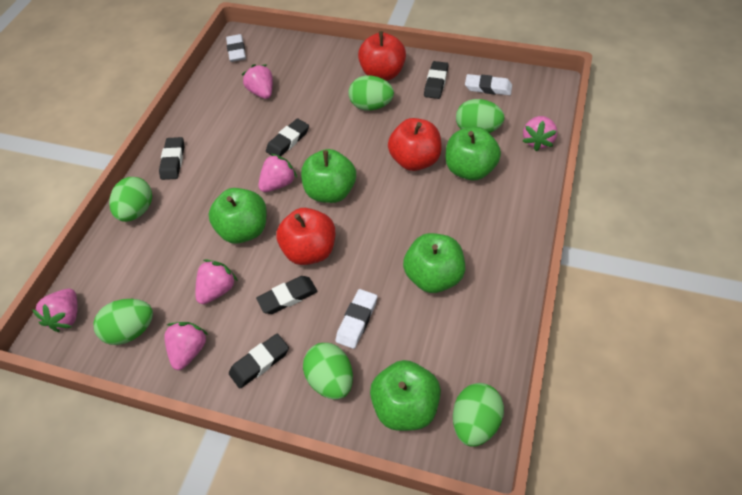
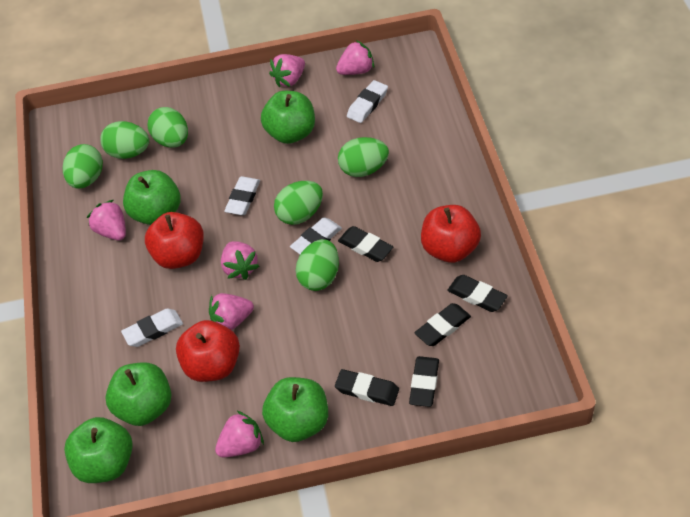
white eraser: 3 -> 4

